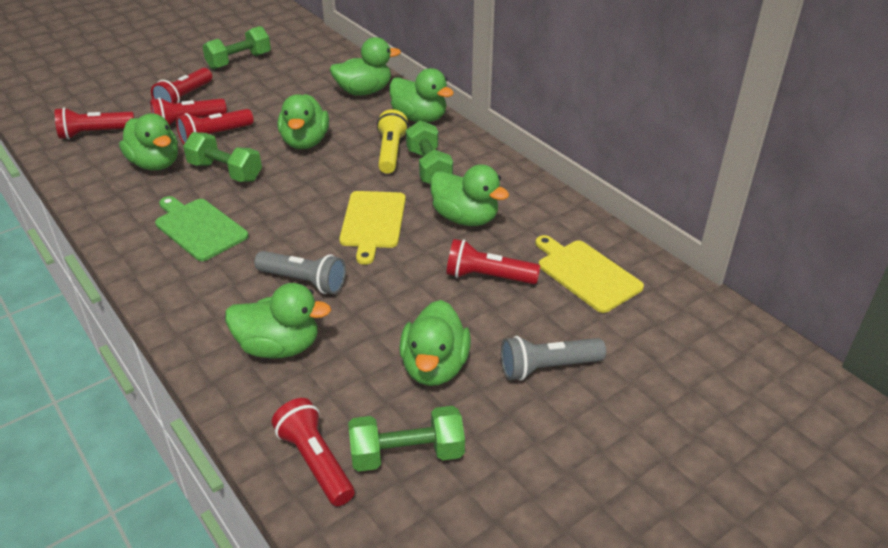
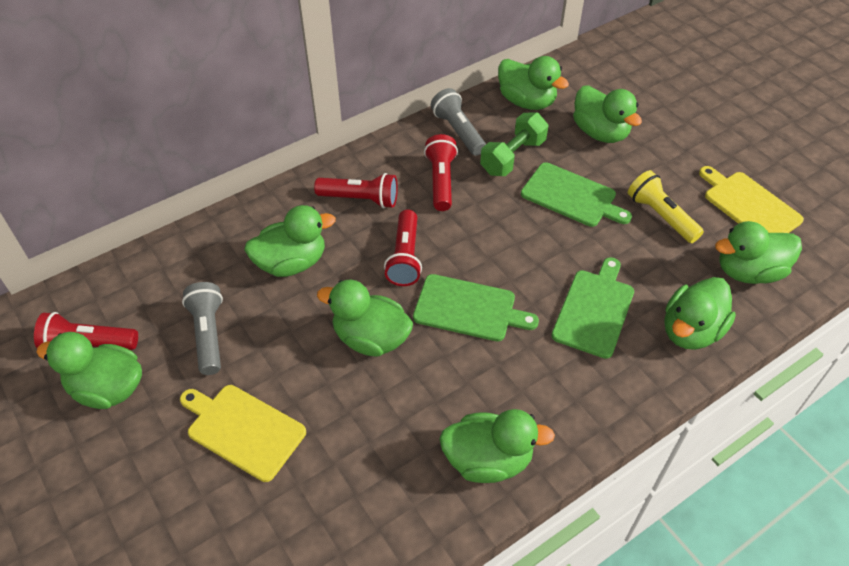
green cutting board: 1 -> 3
green duck: 7 -> 8
green dumbbell: 4 -> 1
red flashlight: 6 -> 4

